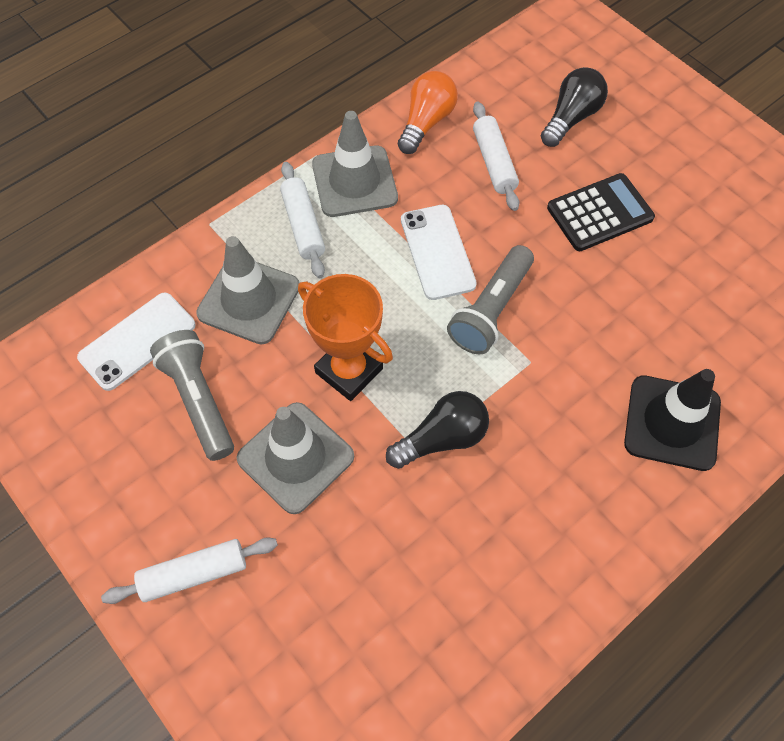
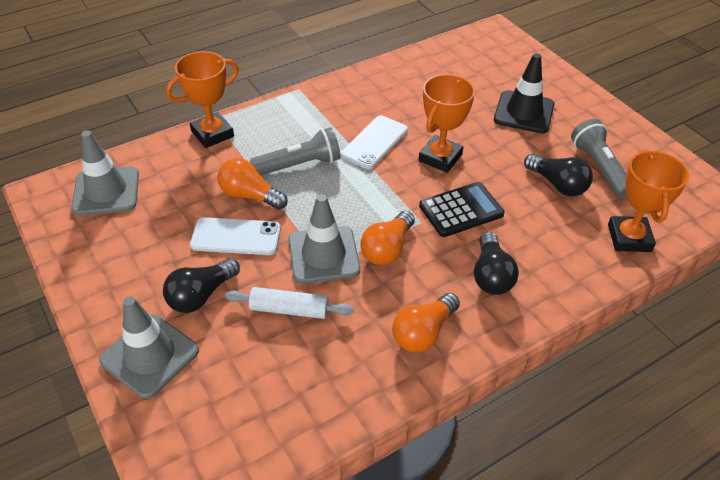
black light bulb: 2 -> 3
orange light bulb: 1 -> 3
orange trophy: 1 -> 3
white rolling pin: 3 -> 1

